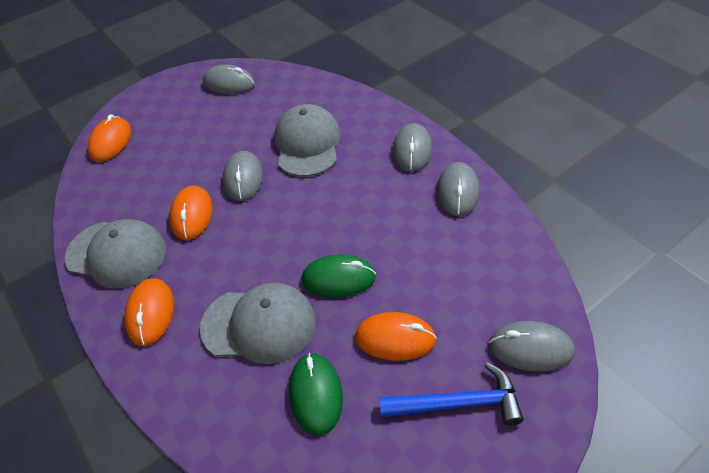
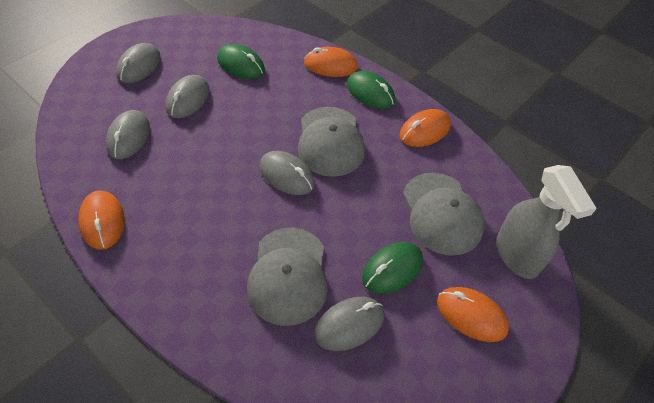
blue hammer: 1 -> 0
green mouse: 2 -> 3
grey spray bottle: 0 -> 1

